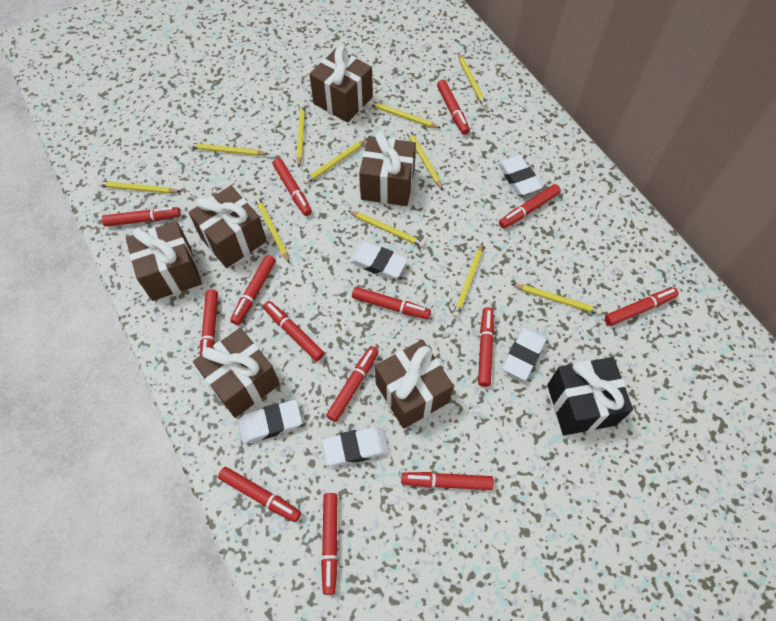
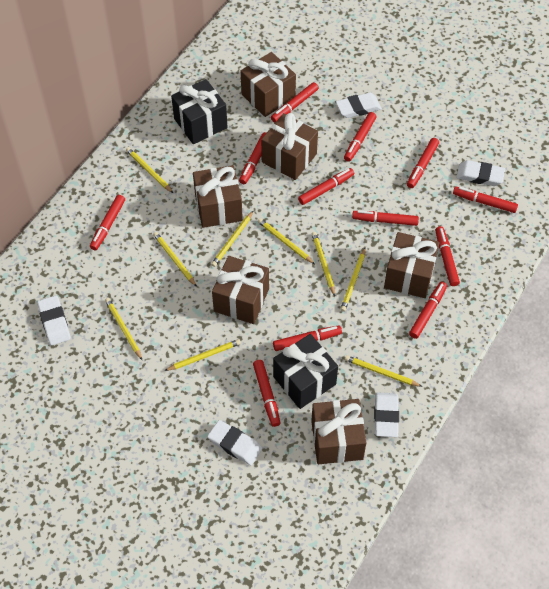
black gift: 1 -> 2
red marker: 14 -> 12
yellow pencil: 11 -> 9

